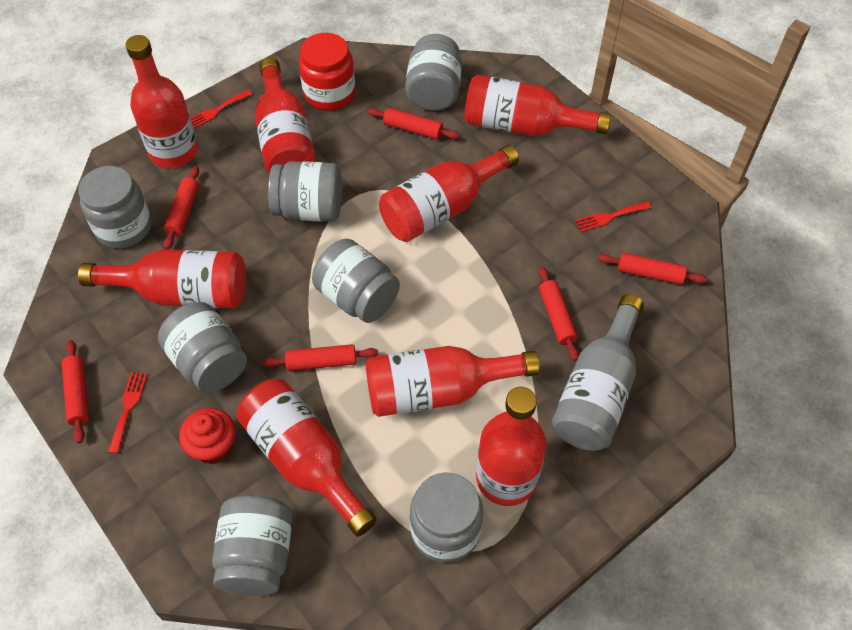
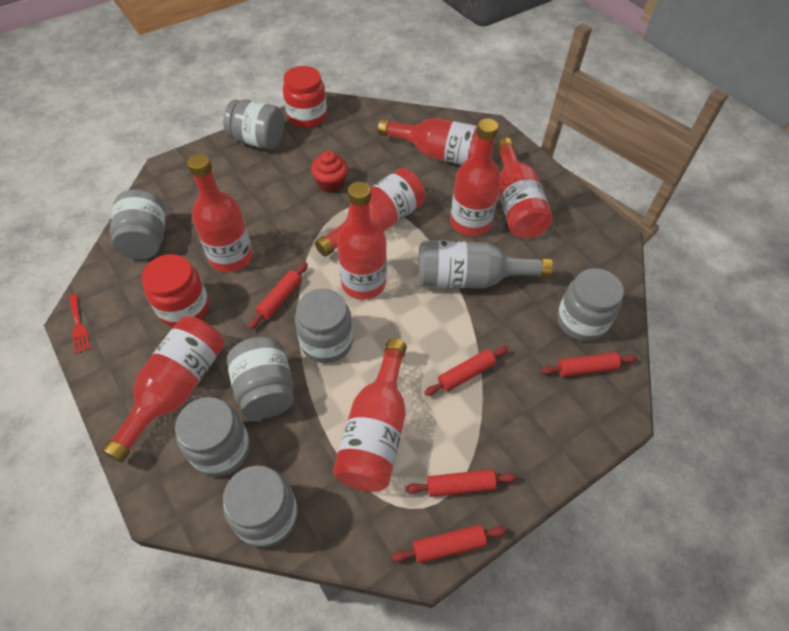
red fork: 3 -> 1
red jar: 1 -> 2
red rolling pin: 6 -> 5

